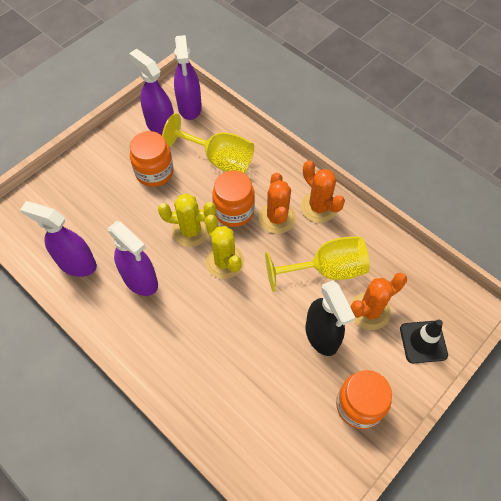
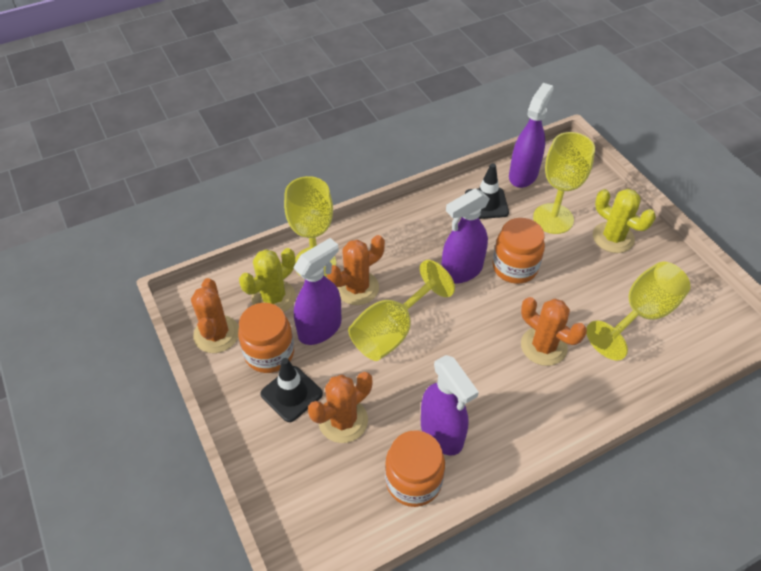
black spray bottle: 1 -> 0
black traffic cone: 1 -> 2
orange cactus: 3 -> 4
yellow goblet: 2 -> 4

